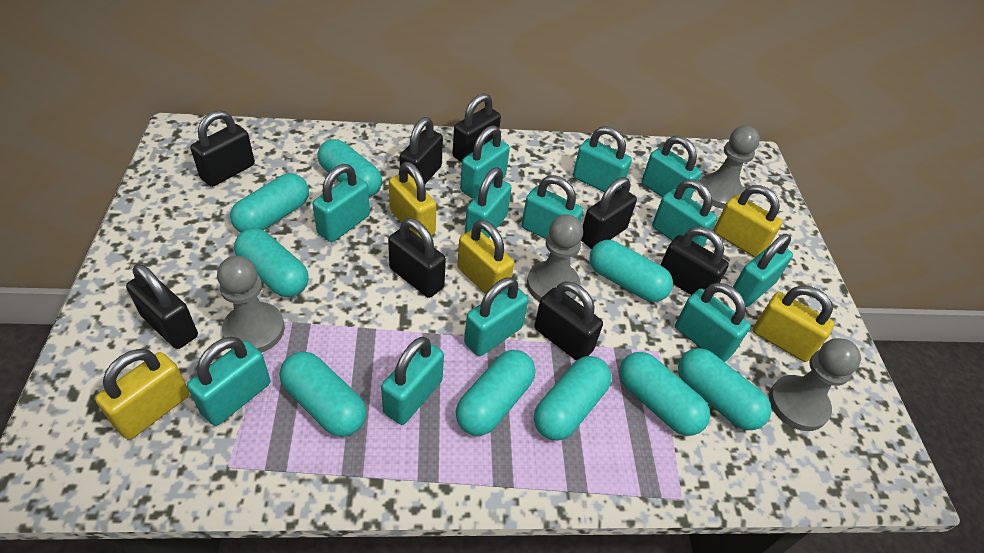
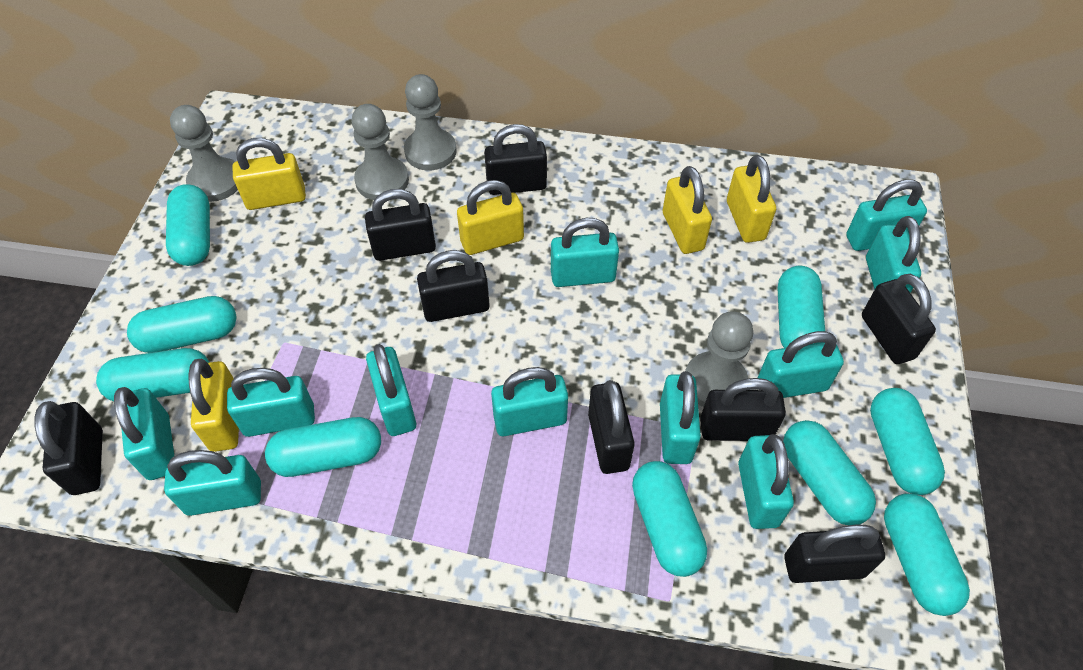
turquoise padlock: 12 -> 11

